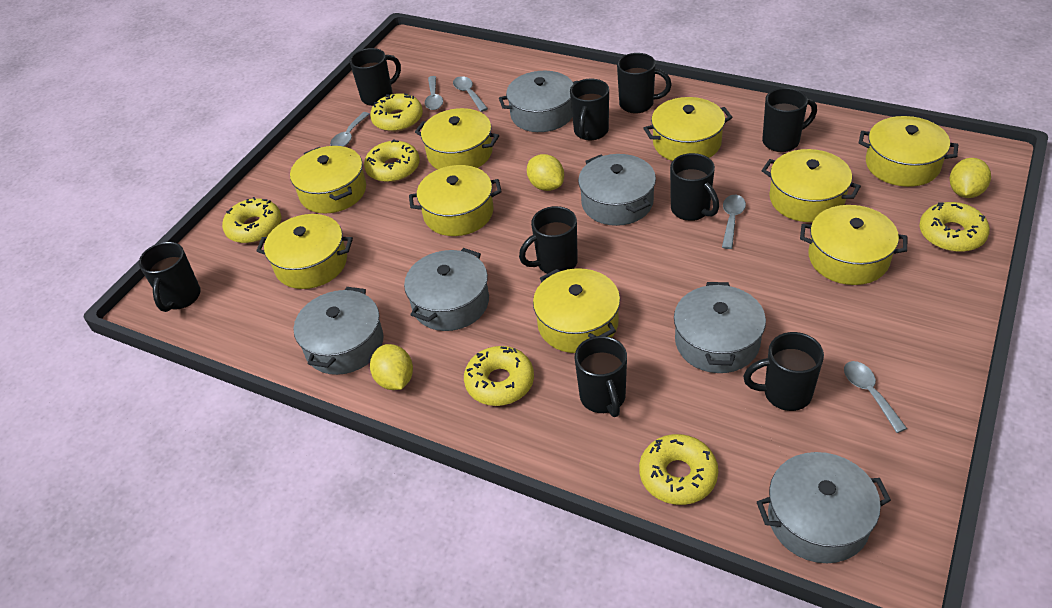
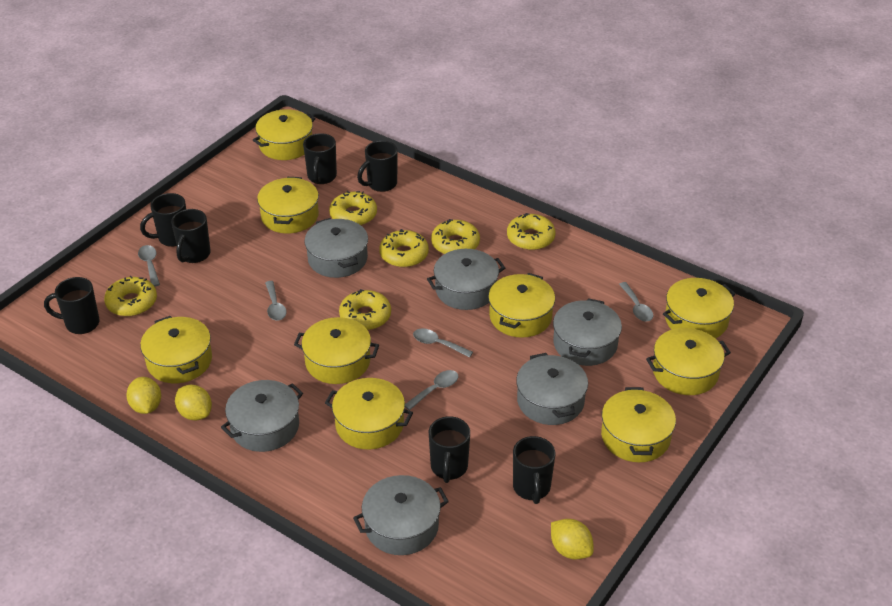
black mug: 9 -> 7

